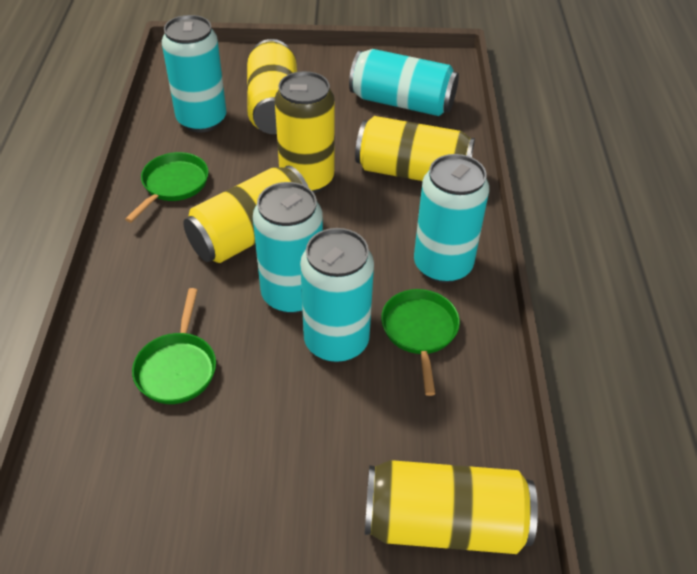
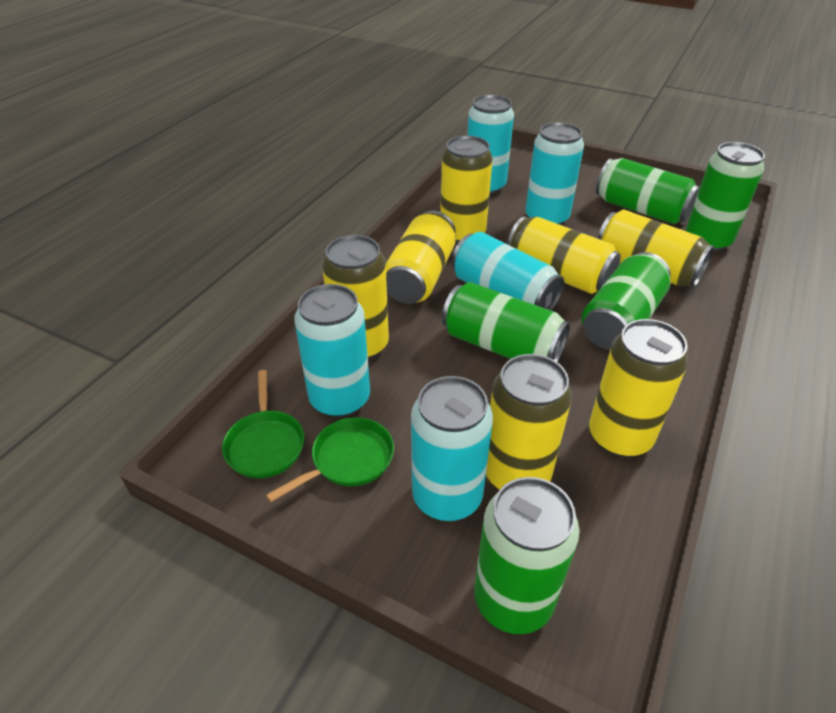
green can: 0 -> 5
green pan: 3 -> 2
yellow can: 5 -> 7

